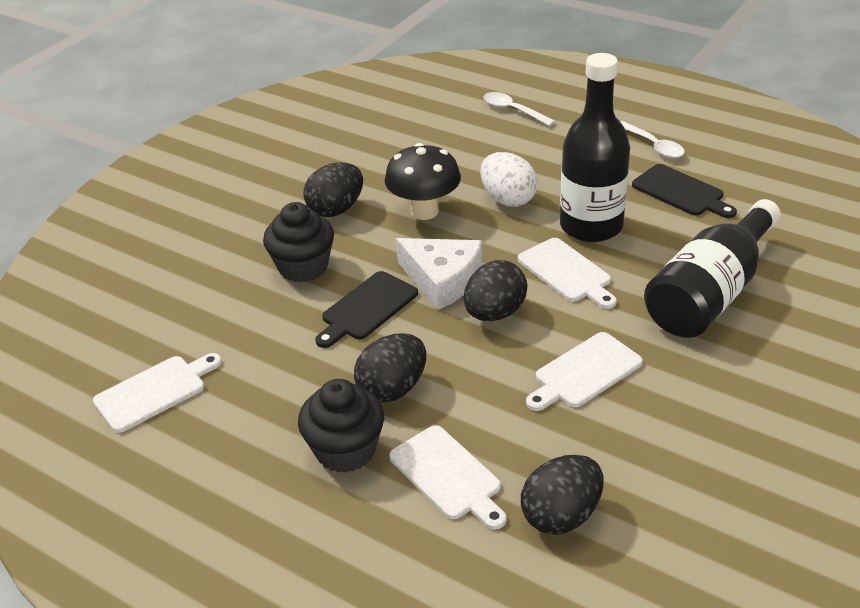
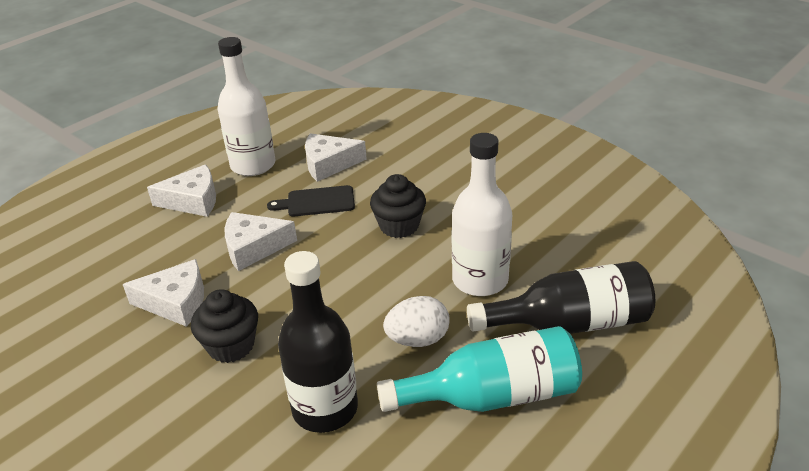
black cutting board: 2 -> 1
black egg: 4 -> 0
black mushroom: 1 -> 0
turquoise bottle: 0 -> 1
white bottle: 0 -> 2
white cheese: 1 -> 4
white cutting board: 4 -> 0
white spoon: 2 -> 0

